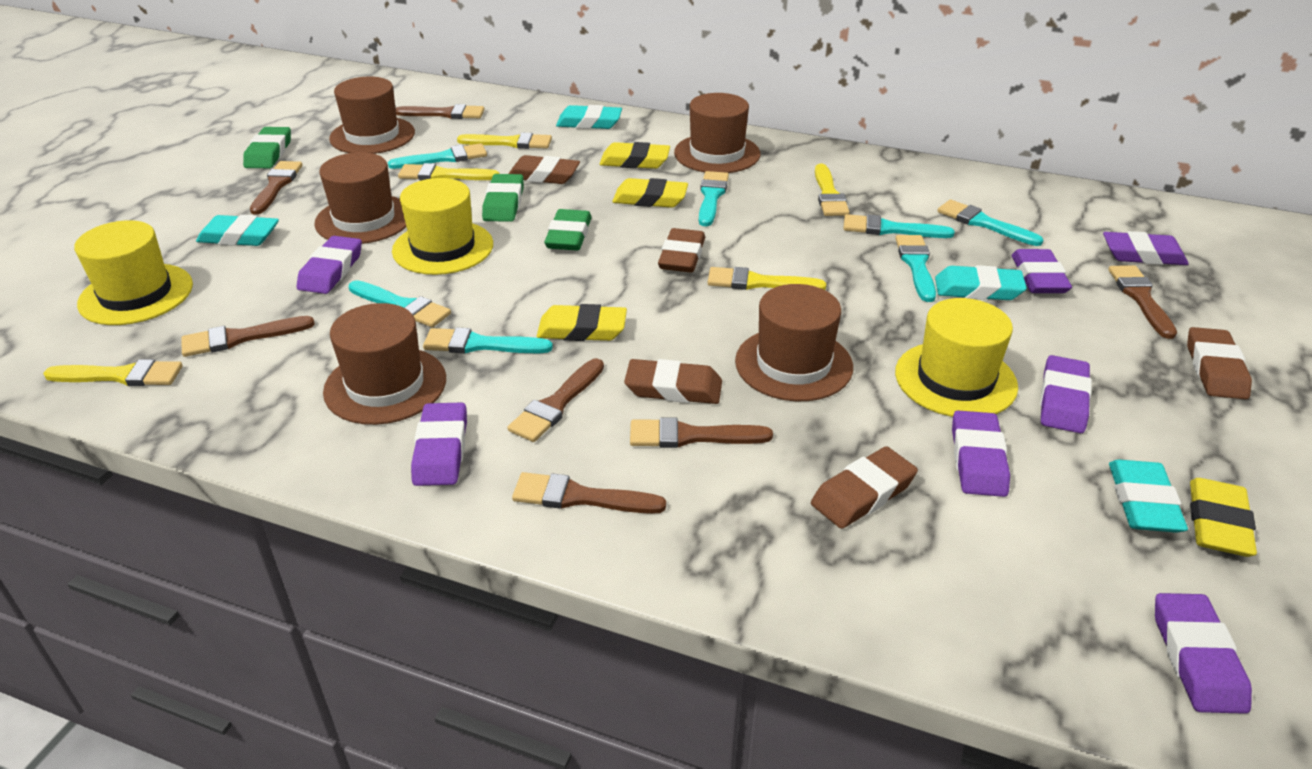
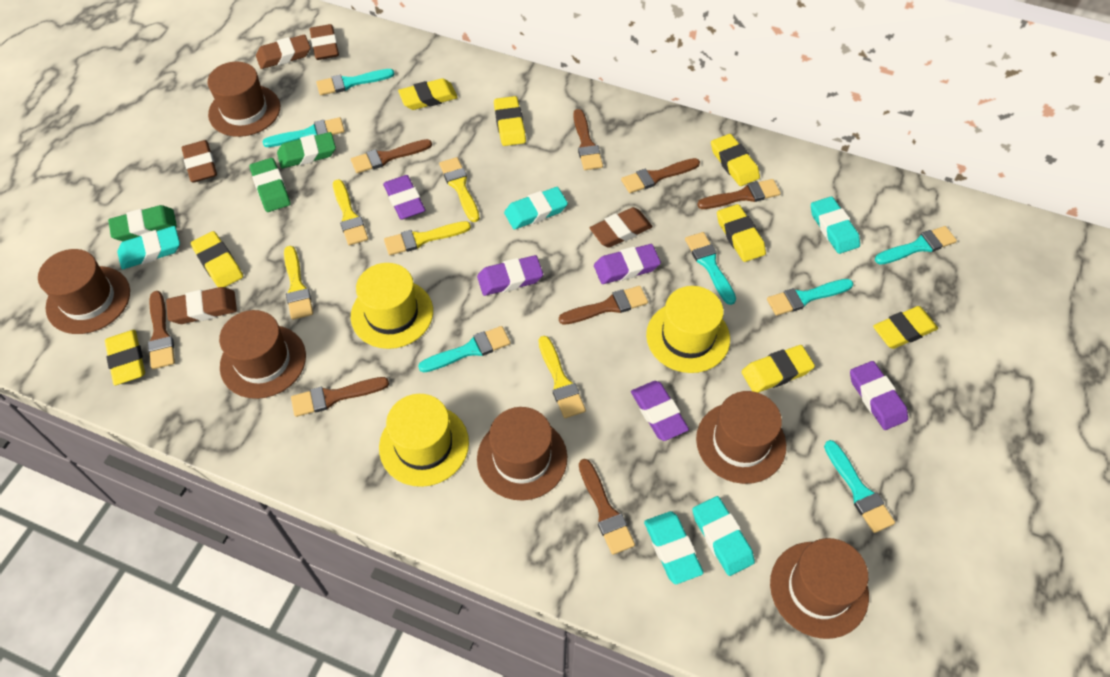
brown brush: 7 -> 8
brown hat: 5 -> 6
purple eraser: 7 -> 5
turquoise eraser: 4 -> 5
yellow eraser: 4 -> 8

